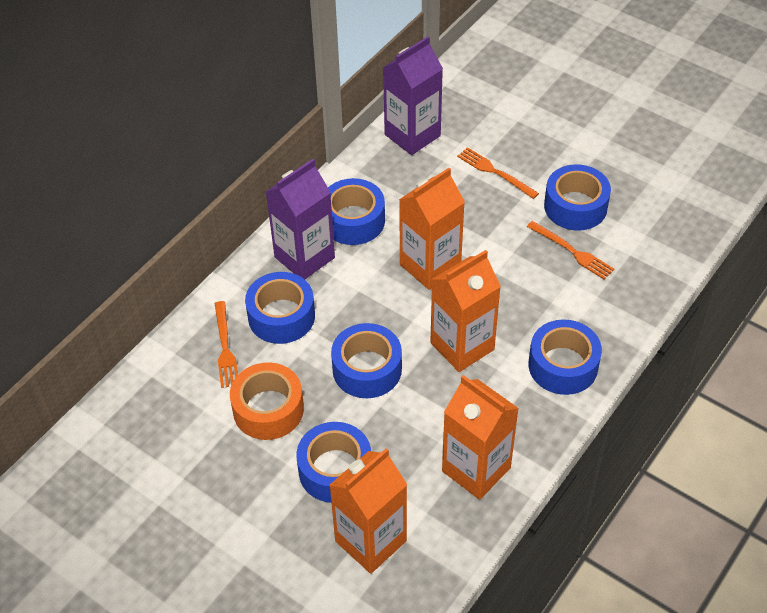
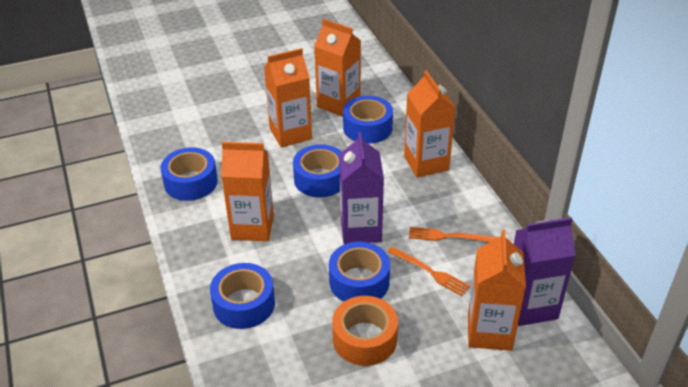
blue tape: 6 -> 5
orange carton: 4 -> 5
orange fork: 3 -> 2

